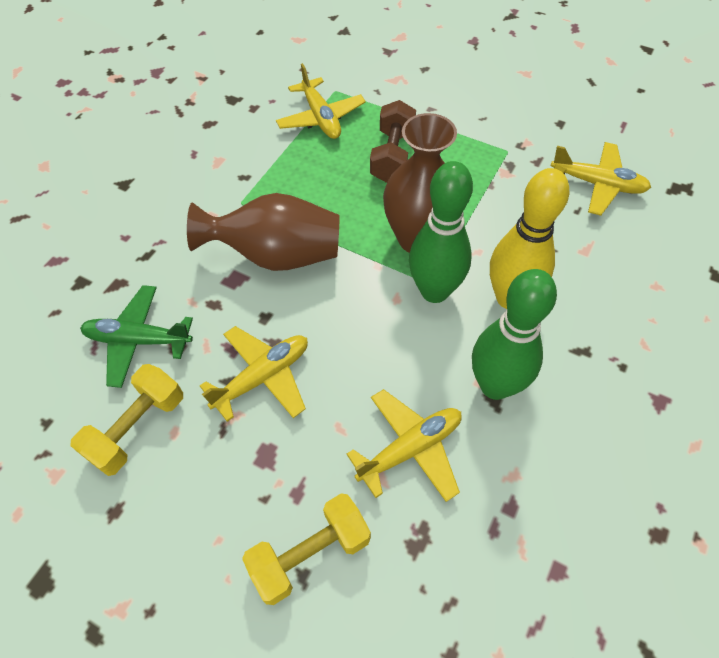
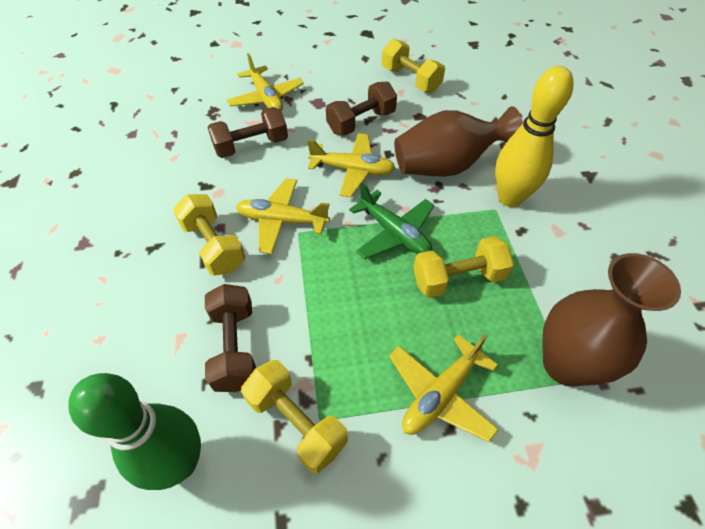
brown dumbbell: 1 -> 3
green bowling pin: 2 -> 1
yellow dumbbell: 2 -> 4

